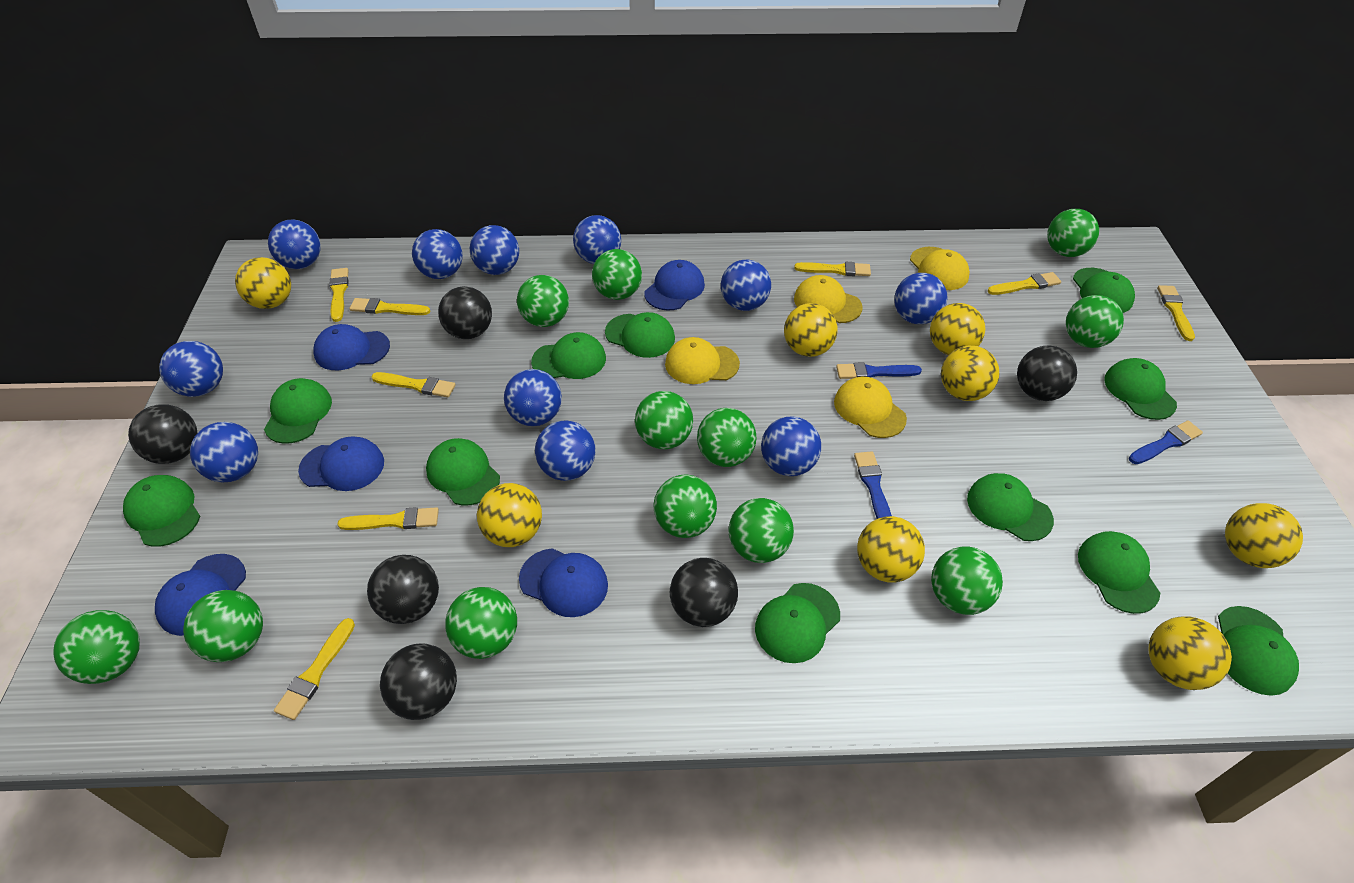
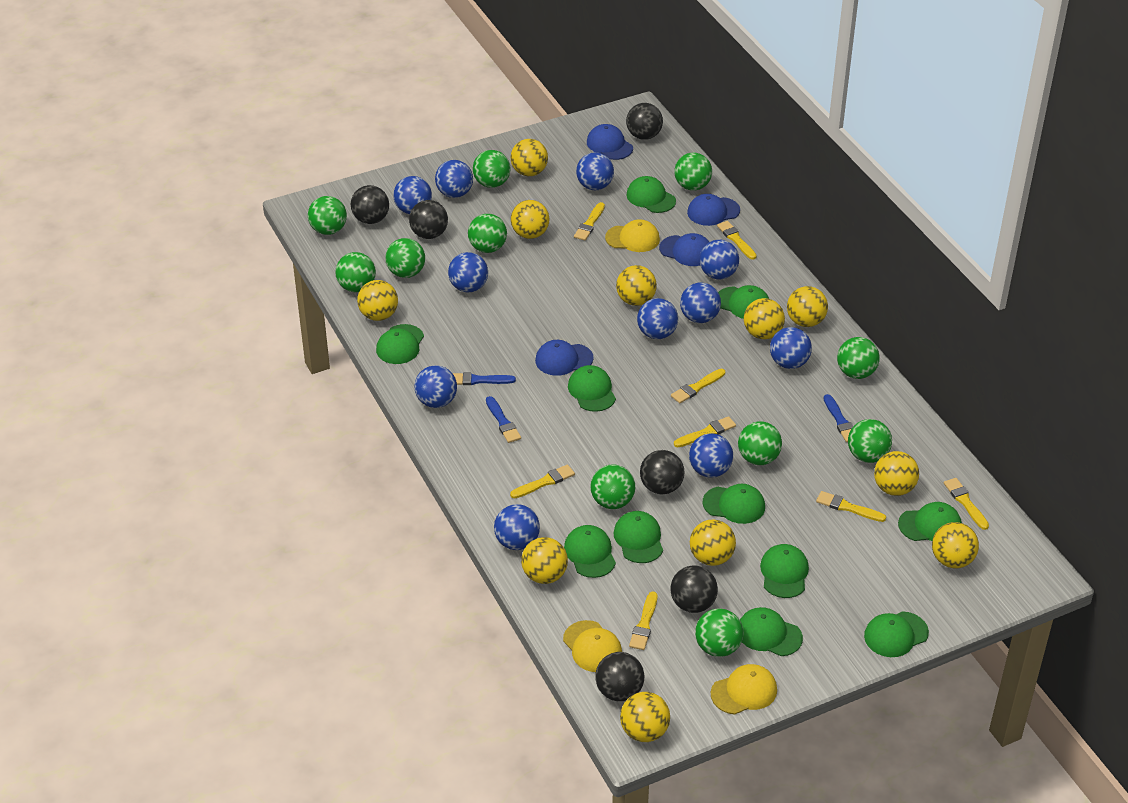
blue cap: 5 -> 4
green ball: 12 -> 11
yellow ball: 8 -> 11
yellow cap: 4 -> 3

